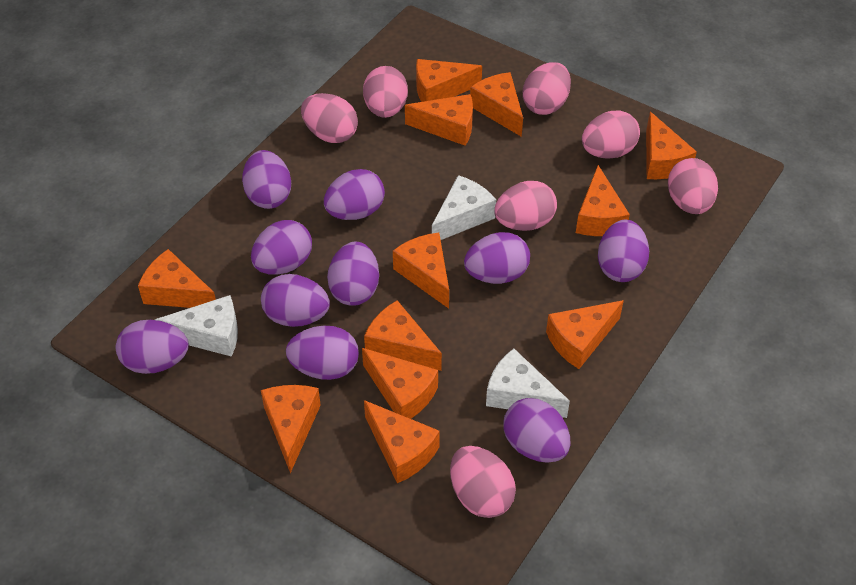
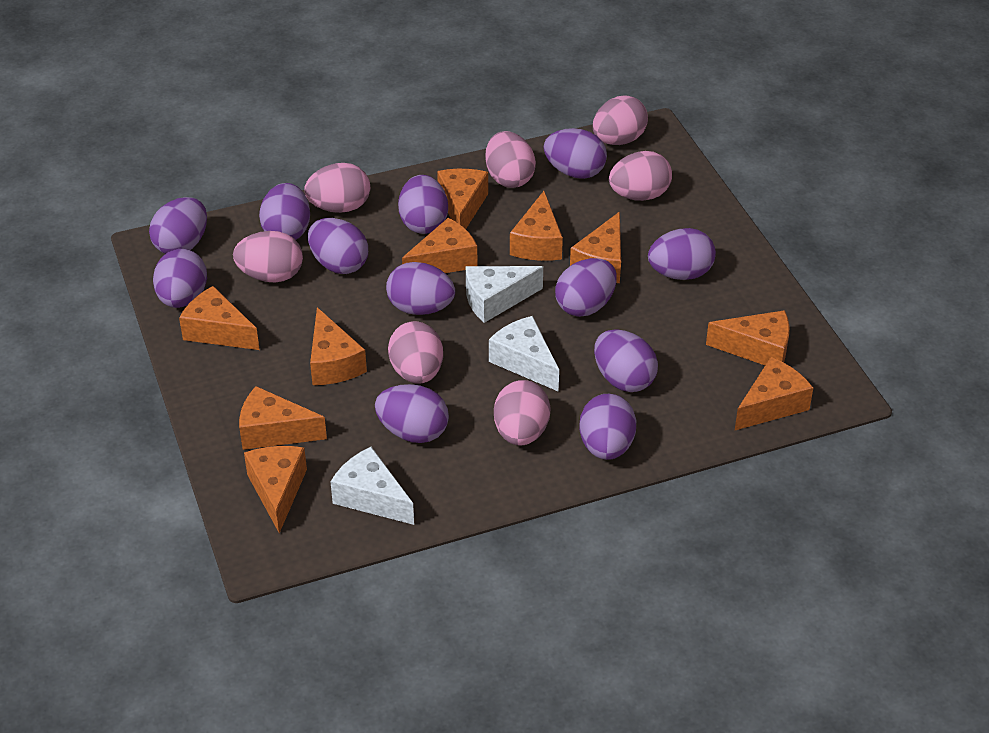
orange cheese: 12 -> 10
purple egg: 10 -> 12

